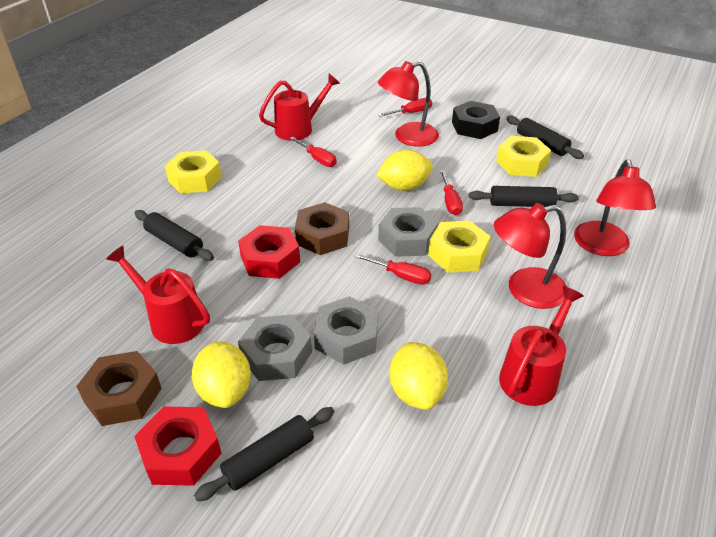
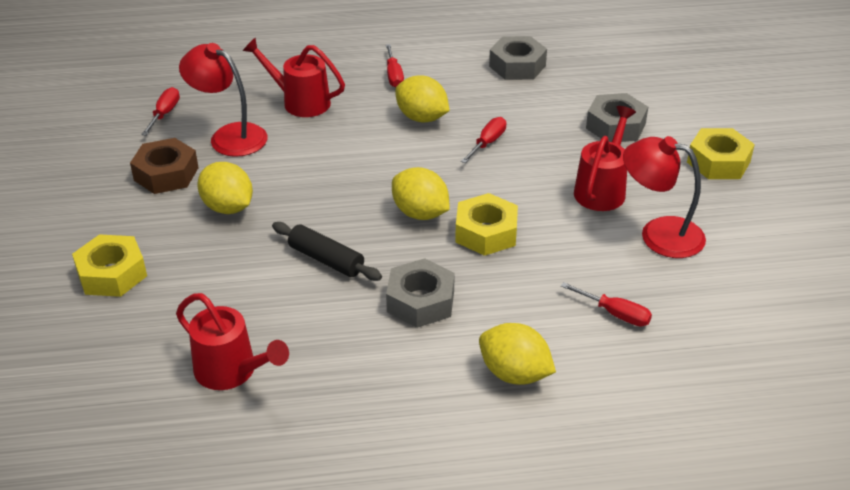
black nut: 1 -> 0
black rolling pin: 4 -> 1
brown nut: 2 -> 1
red lamp: 3 -> 2
red nut: 2 -> 0
yellow lemon: 3 -> 4

